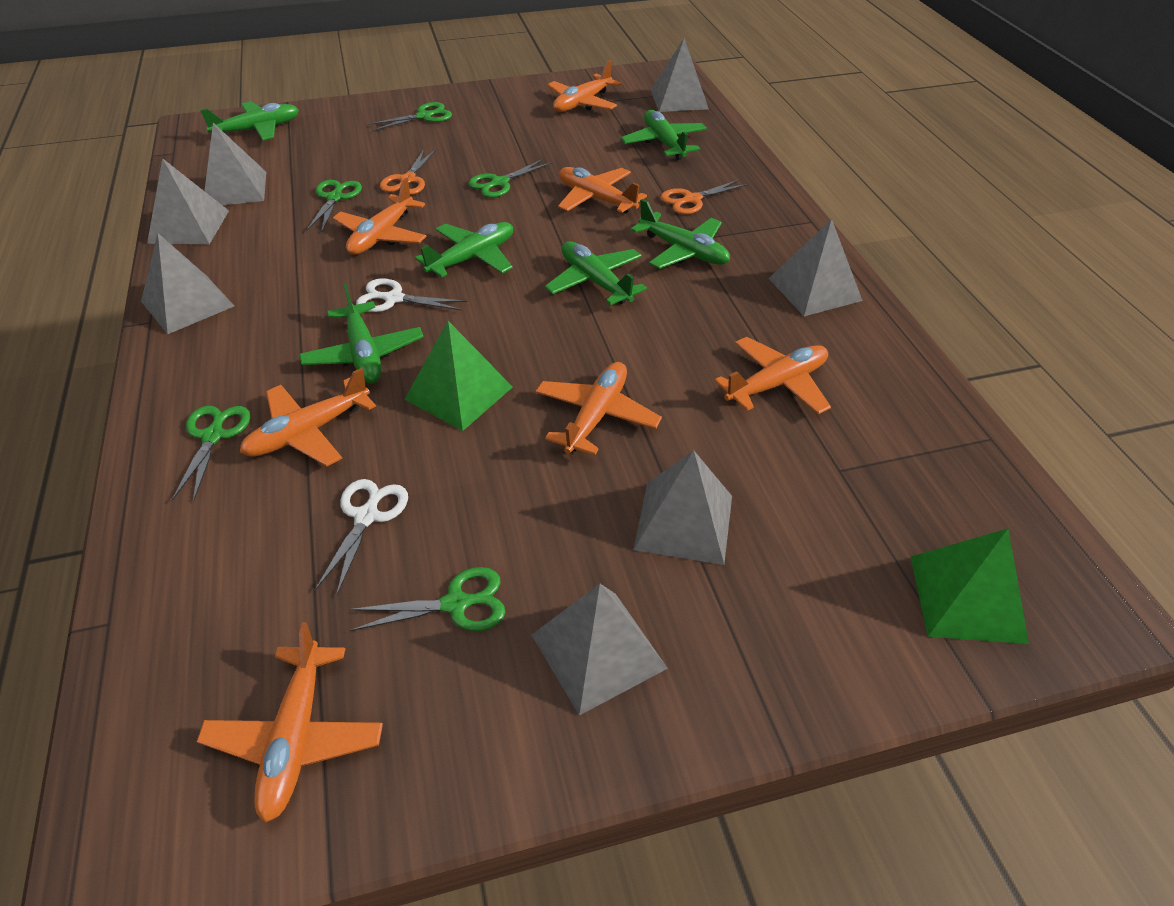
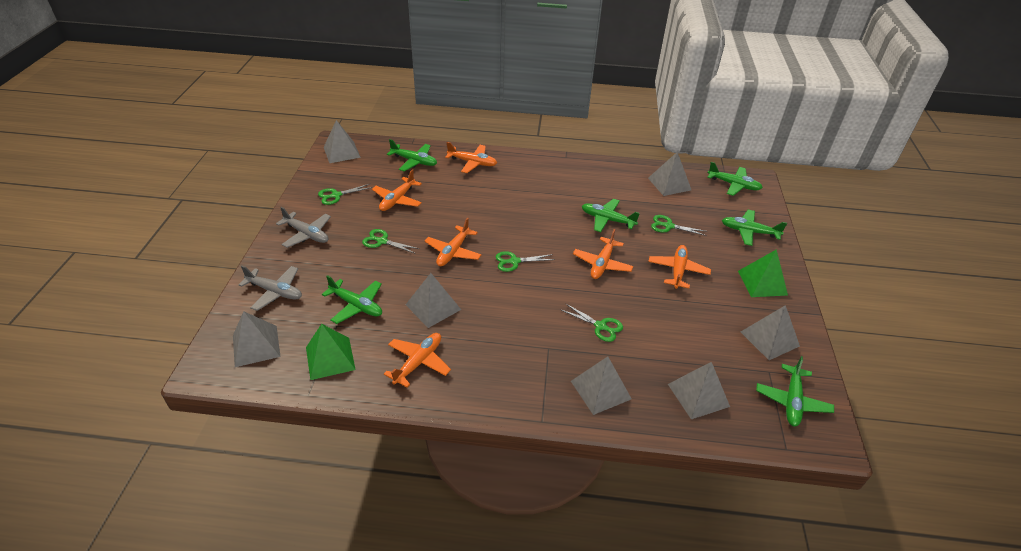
grey plane: 0 -> 2
orange plane: 7 -> 6
orange scissors: 2 -> 0
white scissors: 2 -> 0

